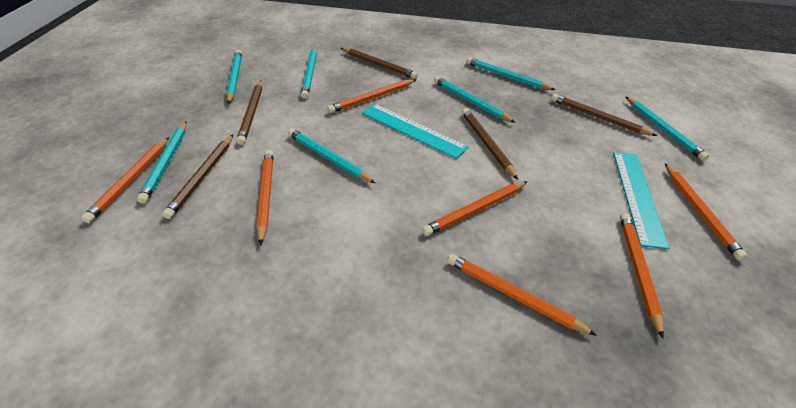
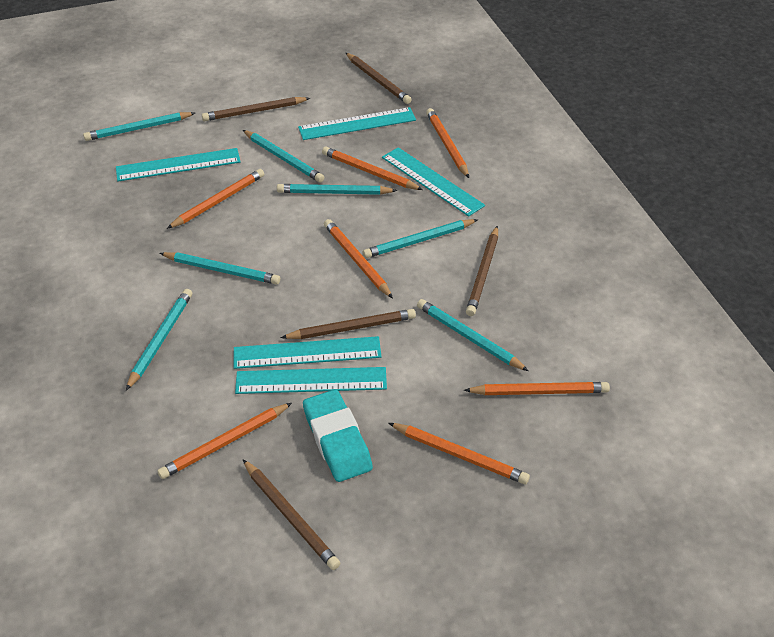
turquoise eraser: 0 -> 1
turquoise ruler: 2 -> 5

